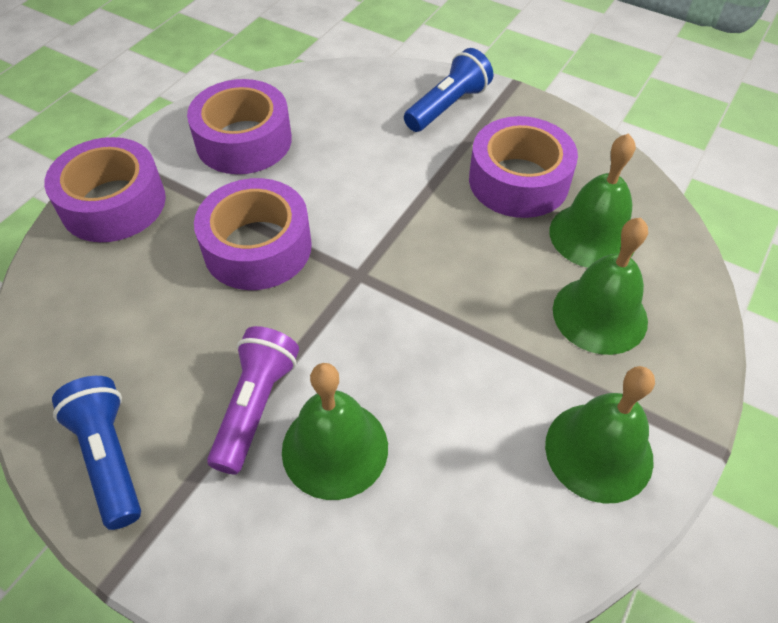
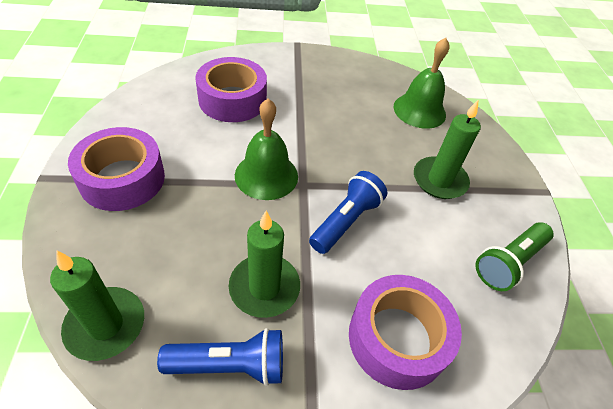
green bell: 4 -> 2
green candle: 0 -> 3
green flashlight: 0 -> 1
purple flashlight: 1 -> 0
purple tape: 4 -> 3

